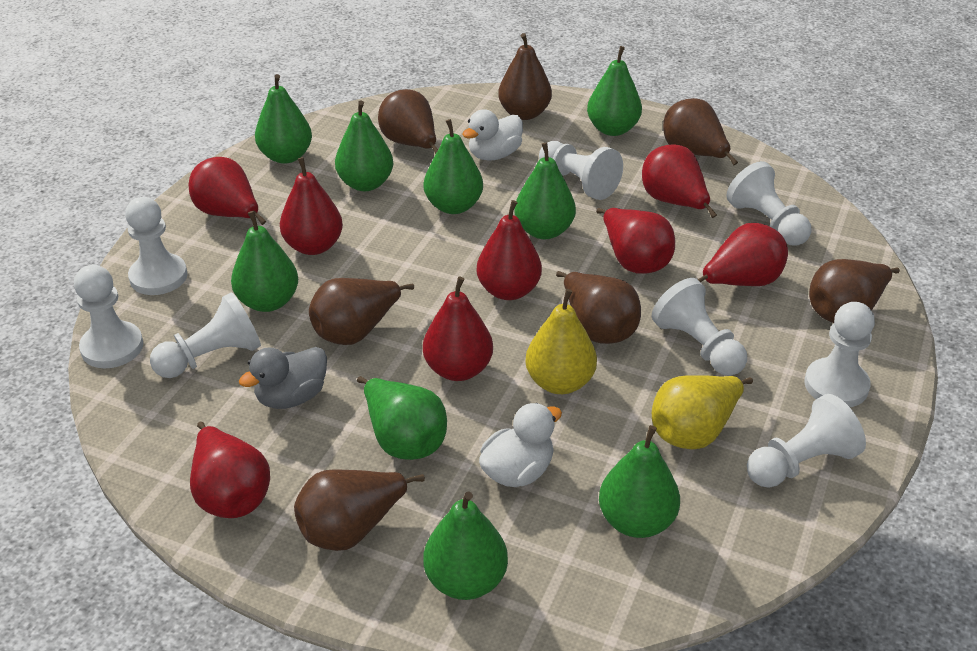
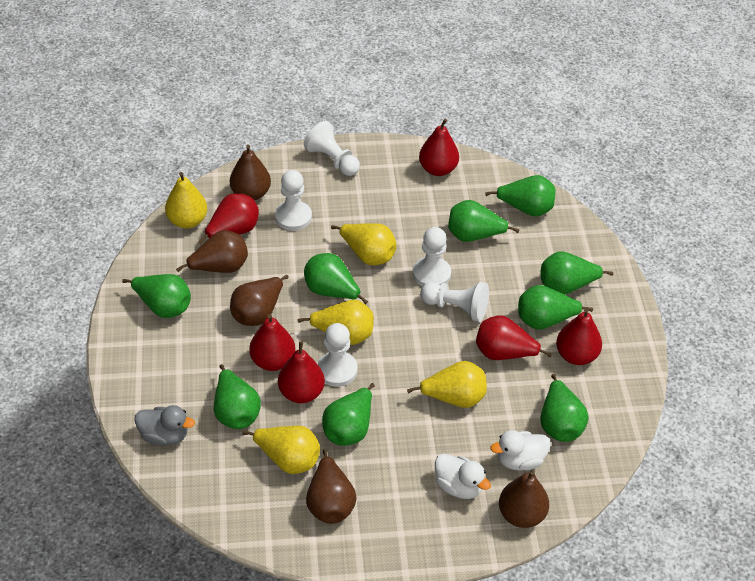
brown pear: 7 -> 5
red pear: 8 -> 6
white pawn: 8 -> 5
yellow pear: 2 -> 5

